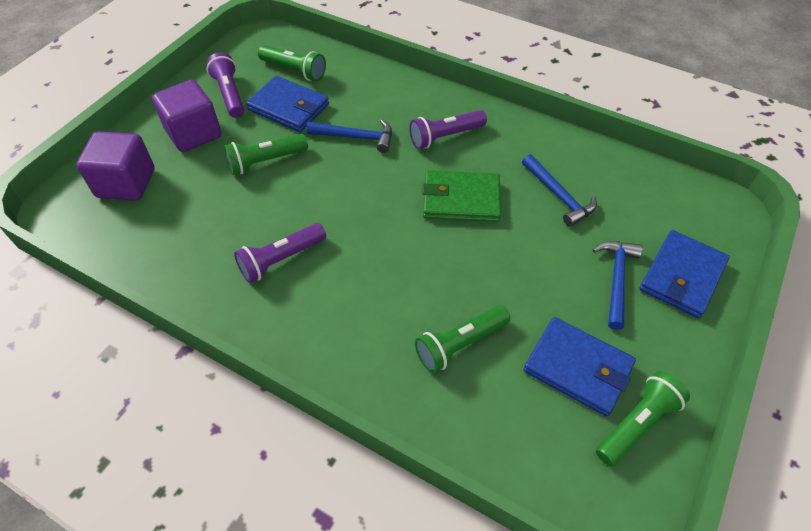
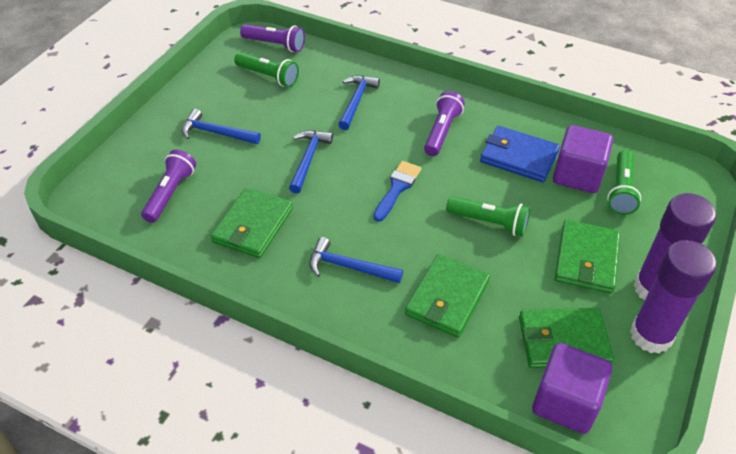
blue brush: 0 -> 1
blue hammer: 3 -> 4
blue wallet: 3 -> 1
green flashlight: 4 -> 3
green wallet: 1 -> 4
purple glue stick: 0 -> 2

